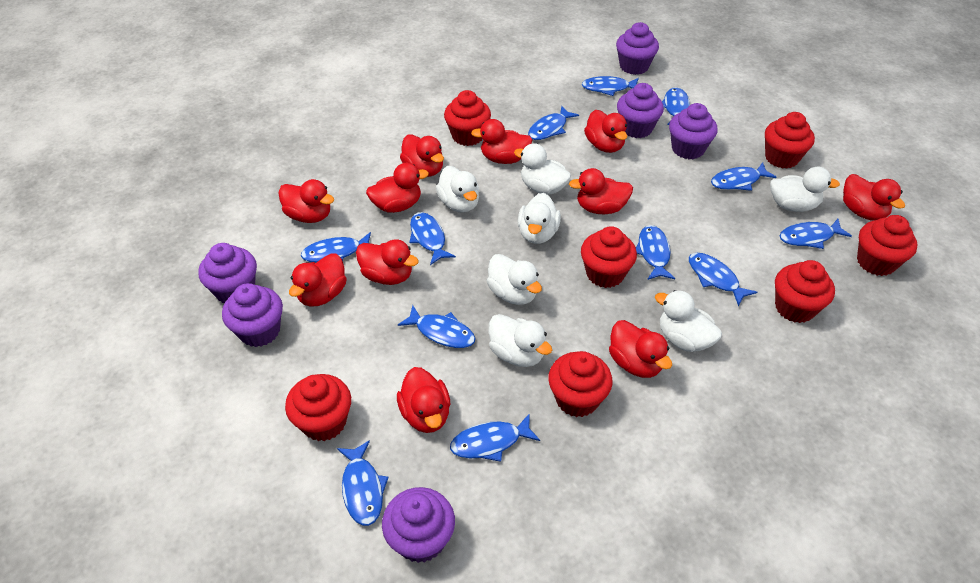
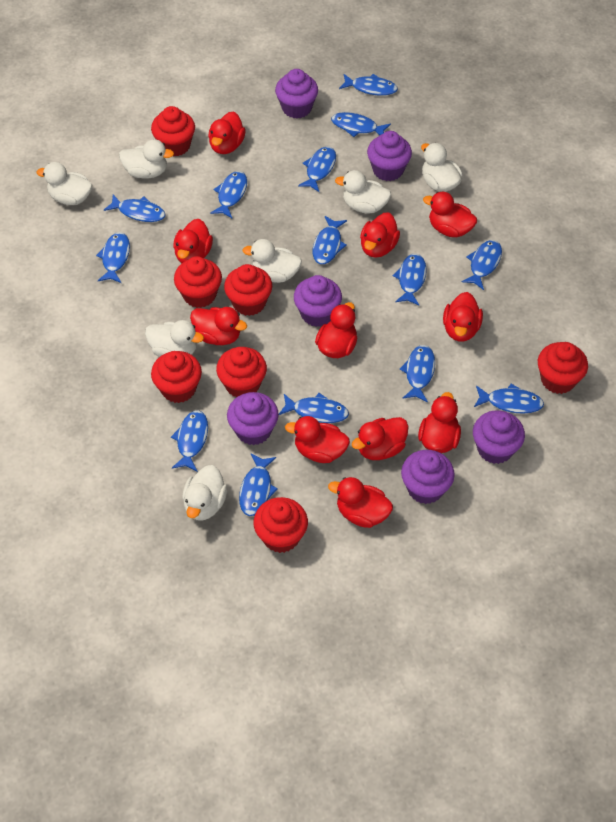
blue fish: 12 -> 14

